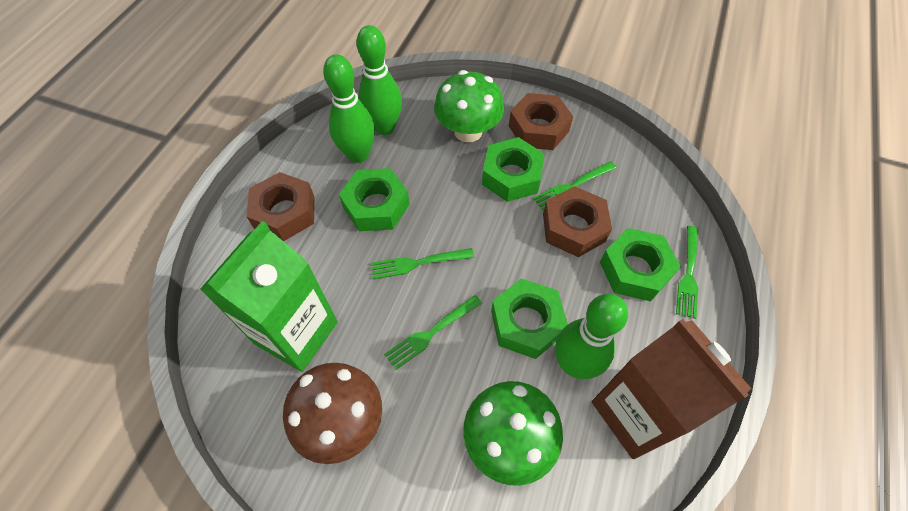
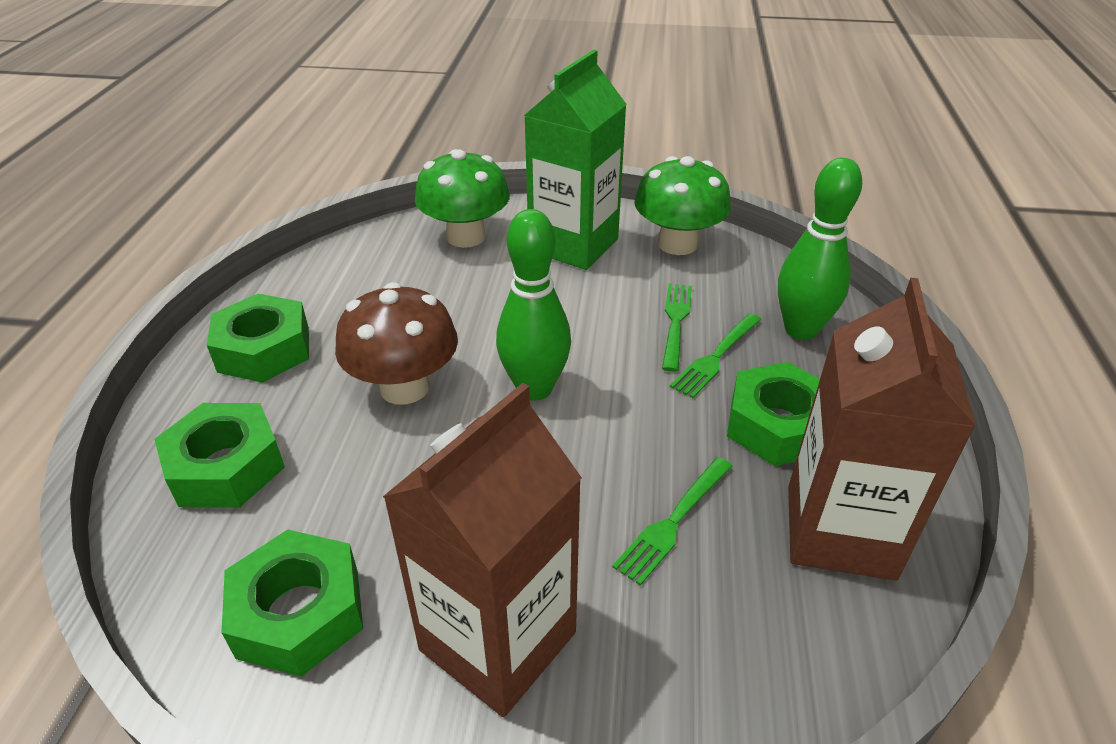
brown carton: 1 -> 2
brown nut: 3 -> 0
green bowling pin: 3 -> 2
green fork: 4 -> 3

